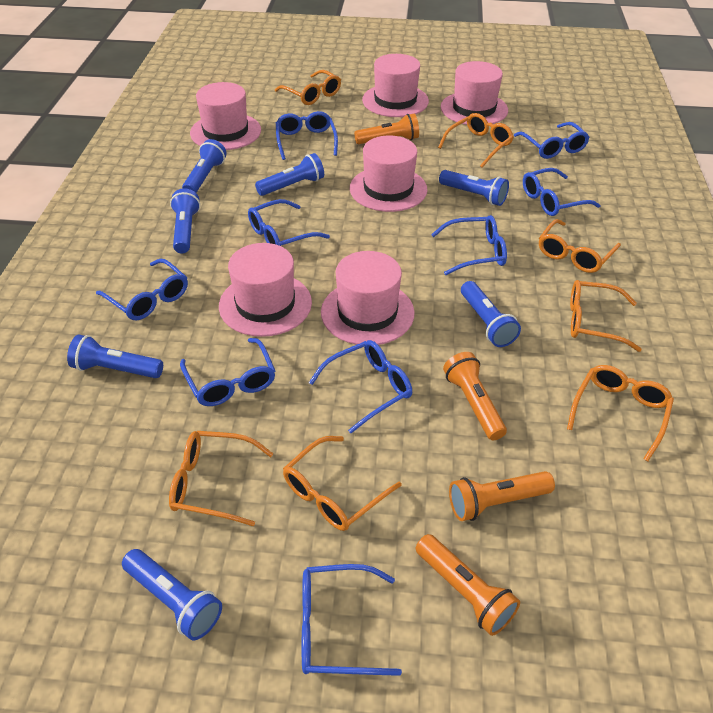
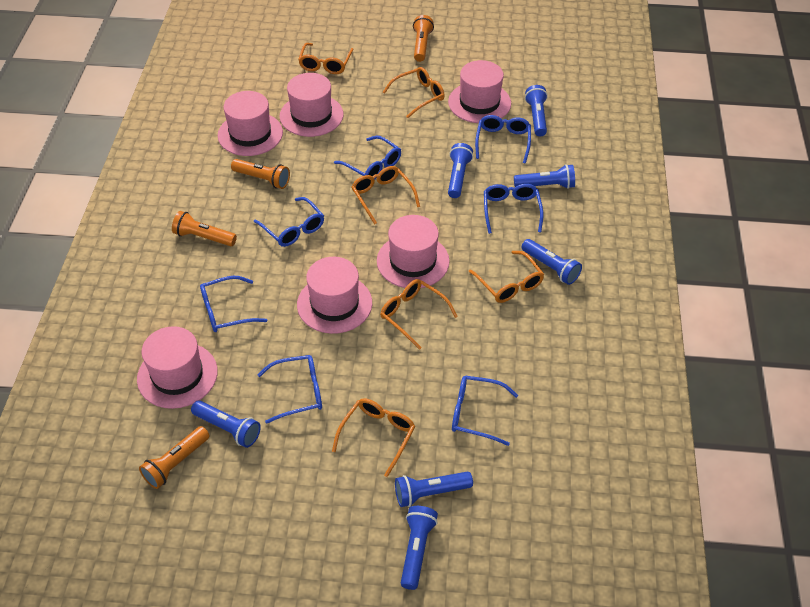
blue glasses: 9 -> 7
orange glasses: 7 -> 6

